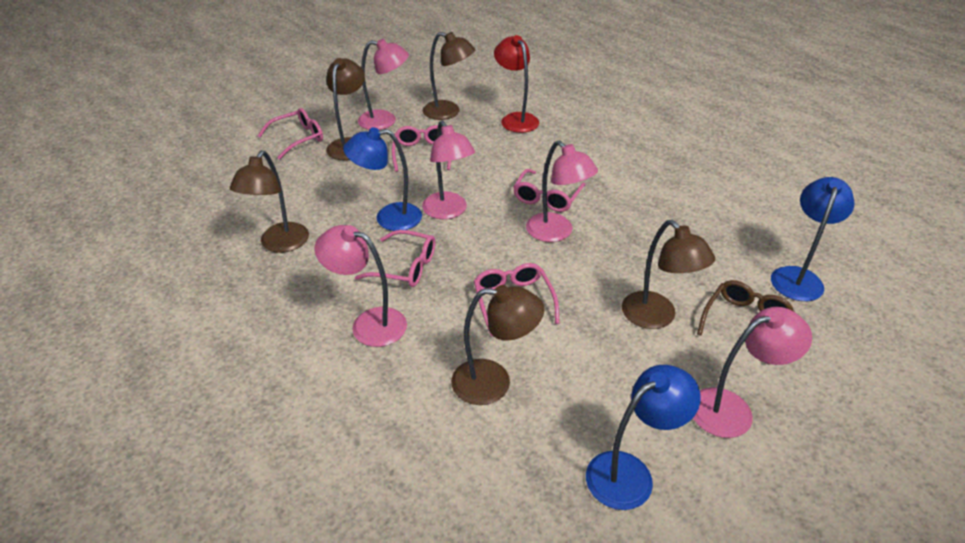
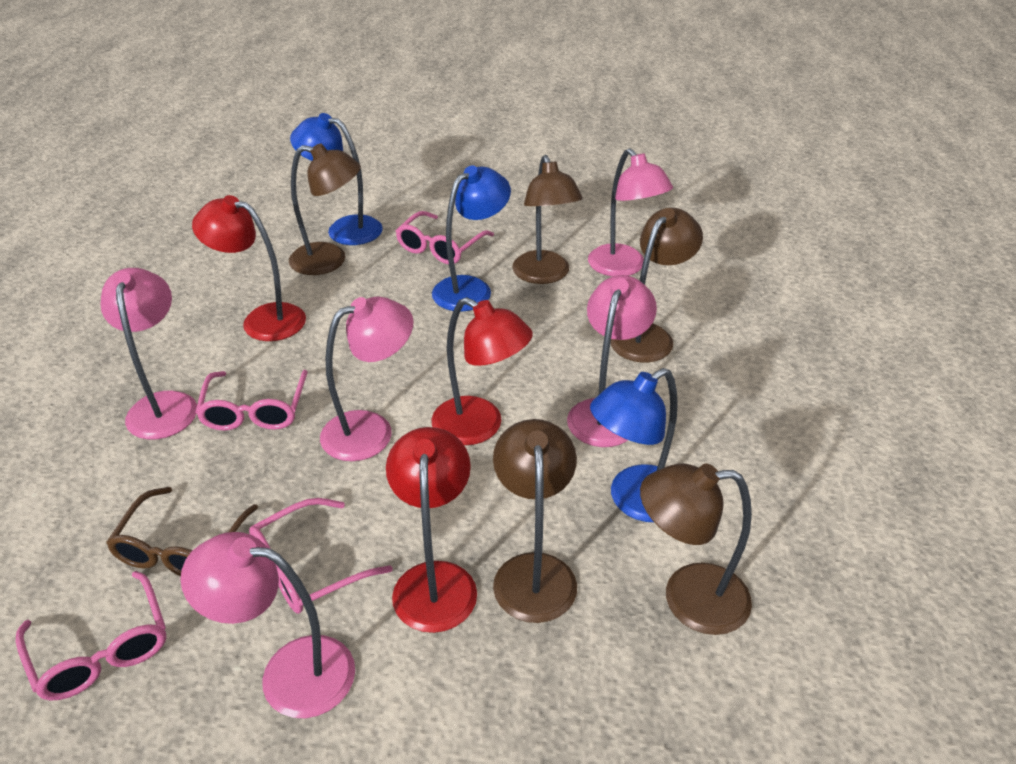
pink glasses: 5 -> 4
red lamp: 1 -> 3

